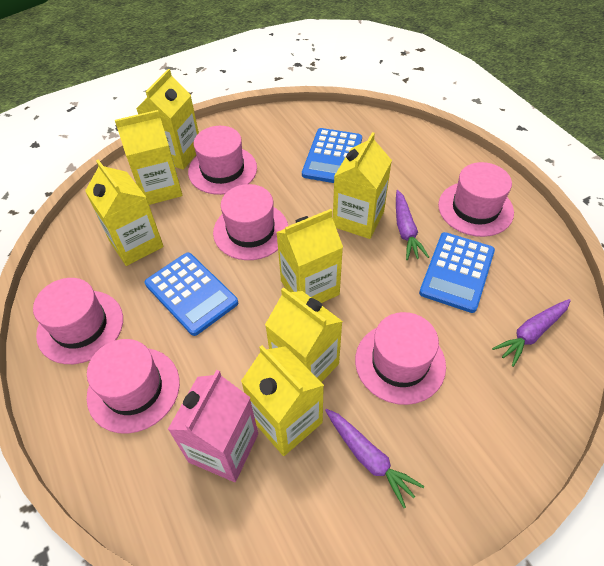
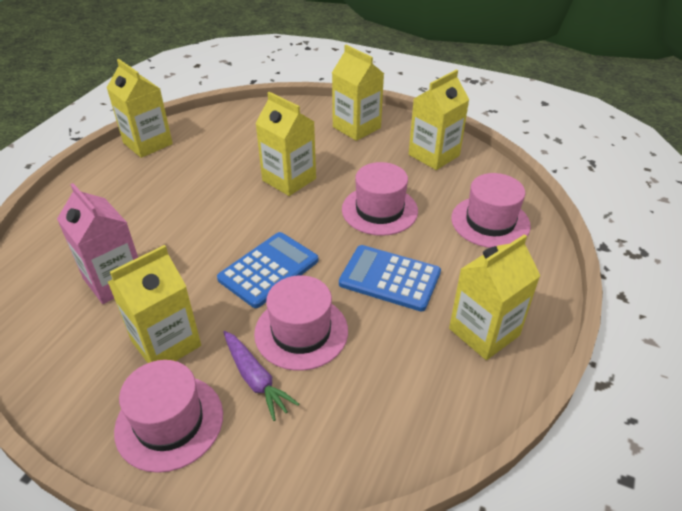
blue calculator: 3 -> 2
pink hat: 6 -> 4
purple carrot: 3 -> 1
yellow carton: 7 -> 6

